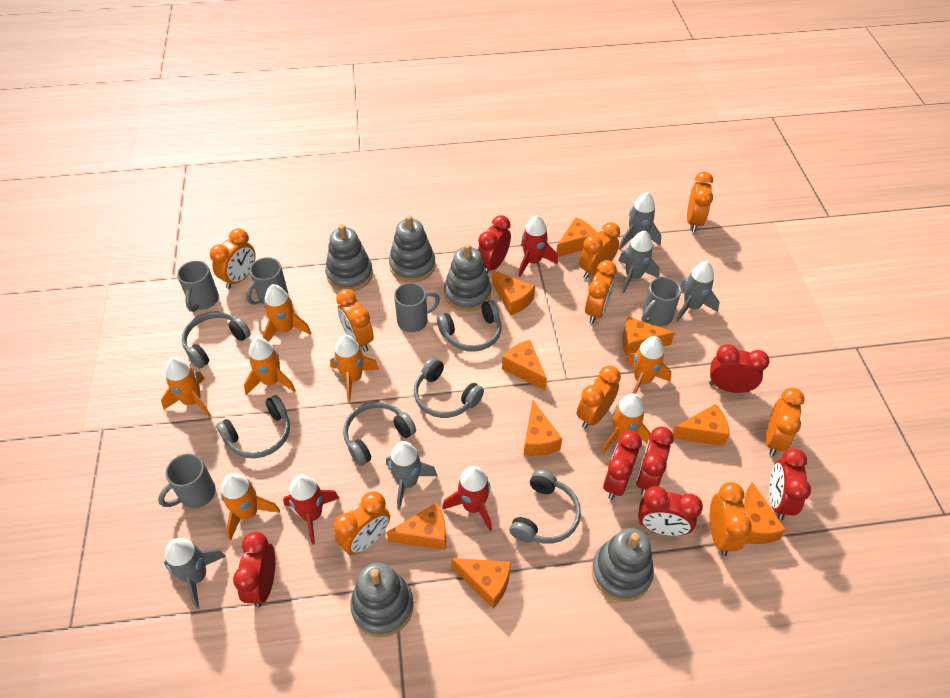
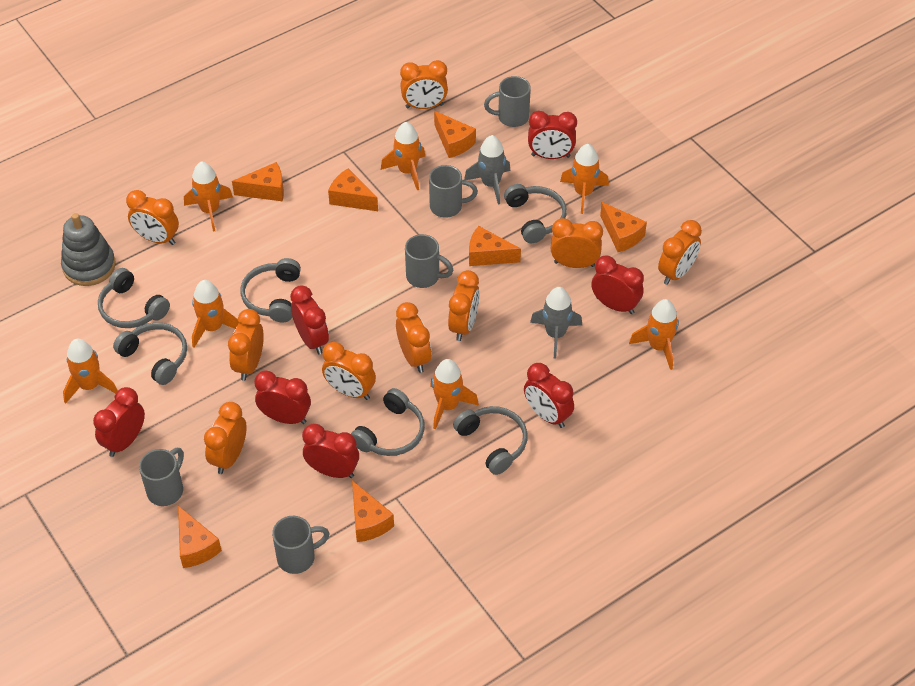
grey rocket: 5 -> 2
grey stacking toy: 5 -> 1
orange cheese: 9 -> 7
red rocket: 3 -> 0

